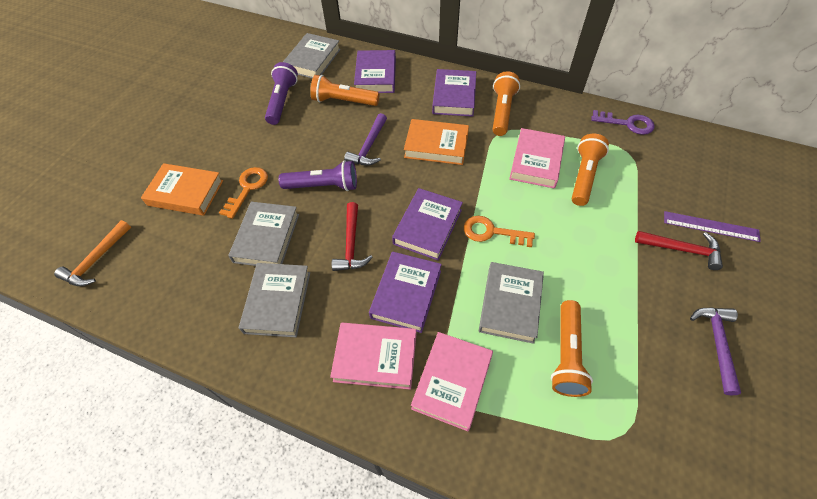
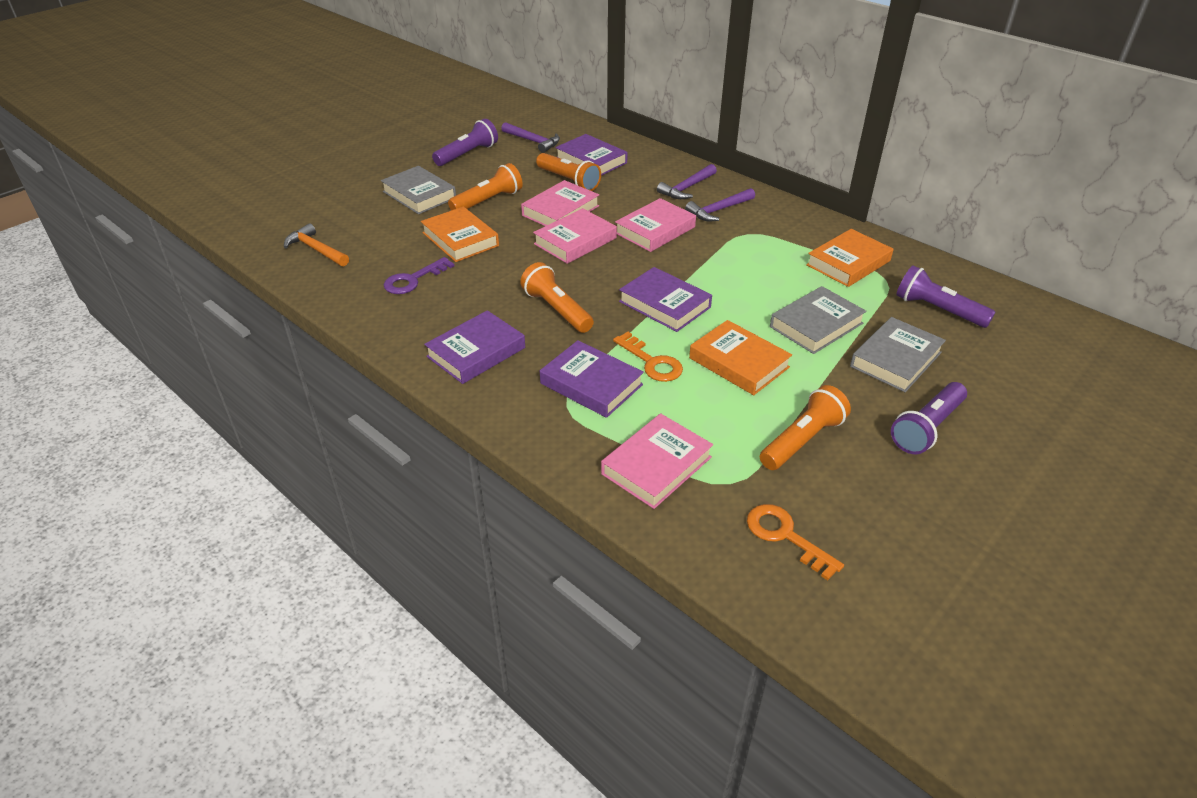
grey book: 4 -> 3
orange book: 2 -> 3
pink book: 3 -> 4
purple flashlight: 2 -> 3
purple hammer: 2 -> 3
purple ruler: 1 -> 0
red hammer: 2 -> 0

